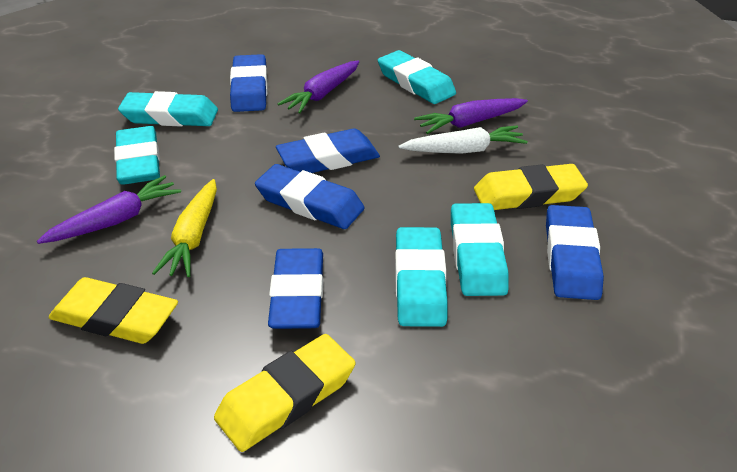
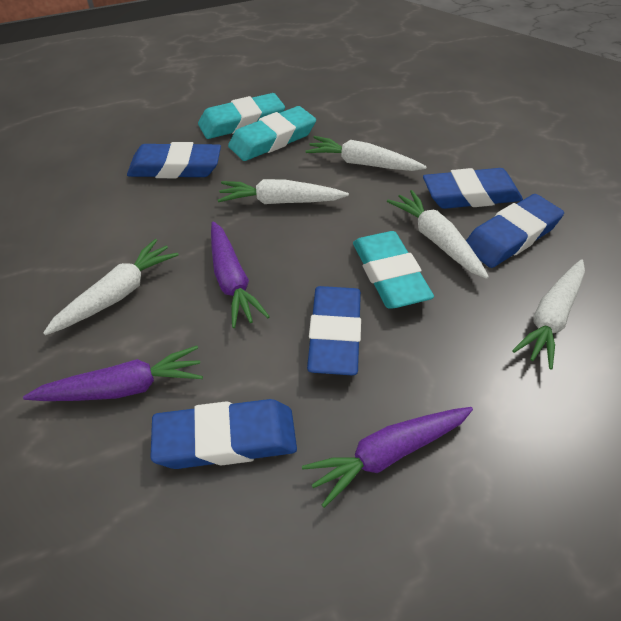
turquoise eraser: 5 -> 3
white carrot: 1 -> 5
yellow carrot: 1 -> 0
yellow eraser: 3 -> 0

